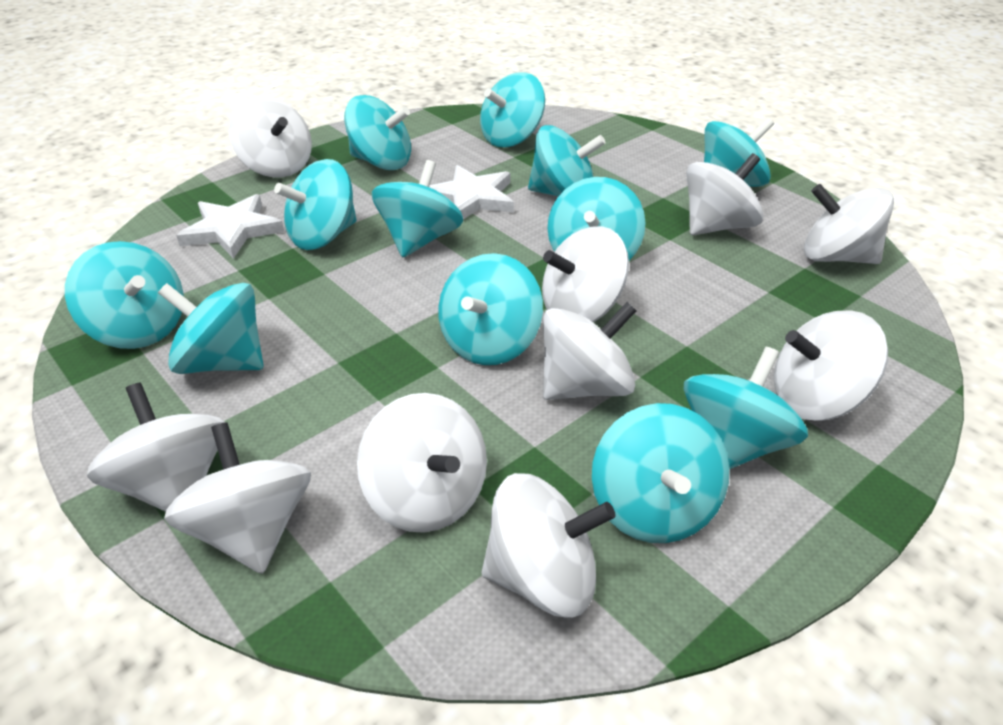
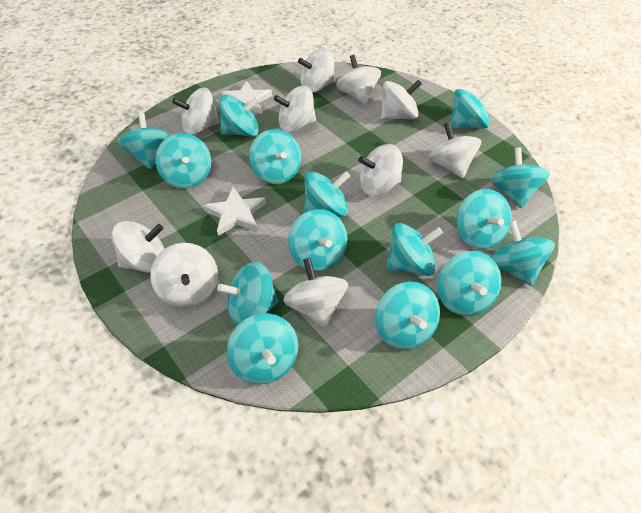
turquoise spinning top: 12 -> 15

